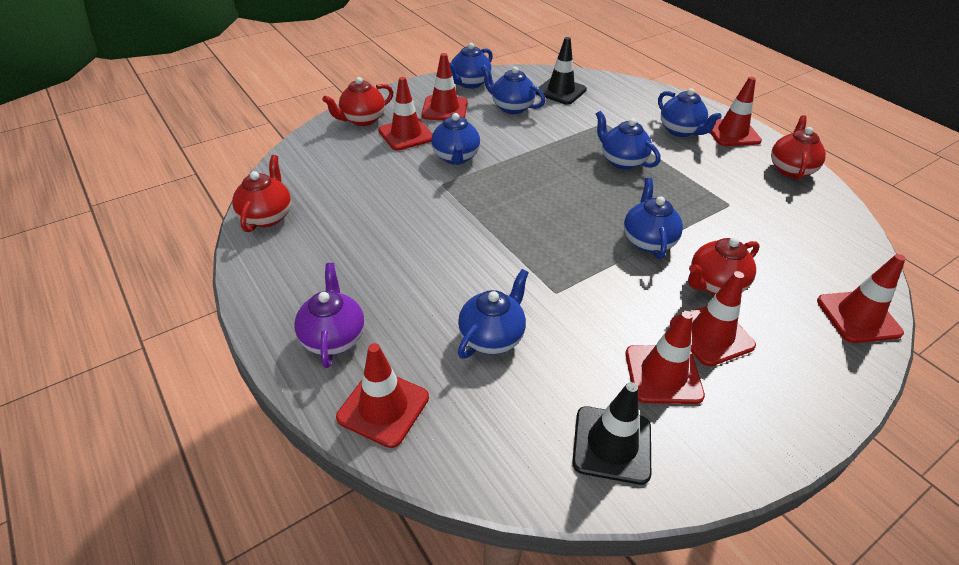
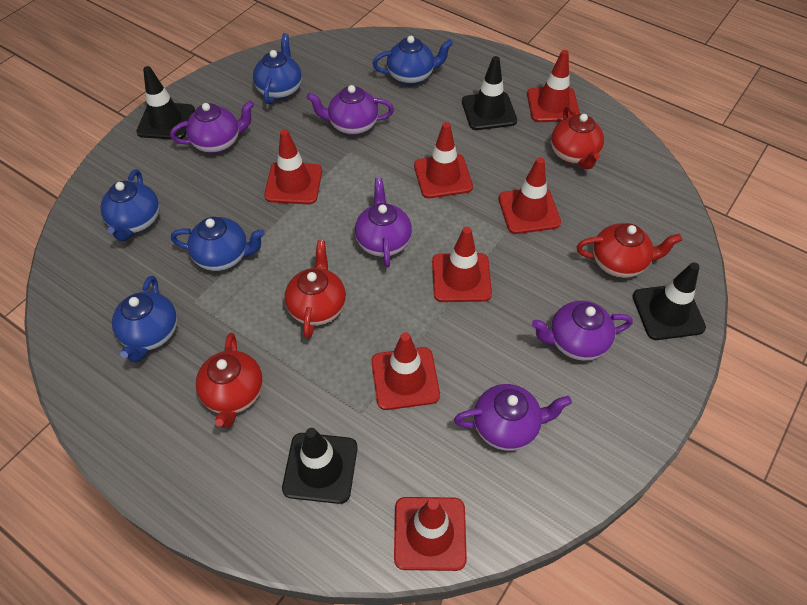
black traffic cone: 2 -> 4
blue teapot: 7 -> 5
purple teapot: 1 -> 5

